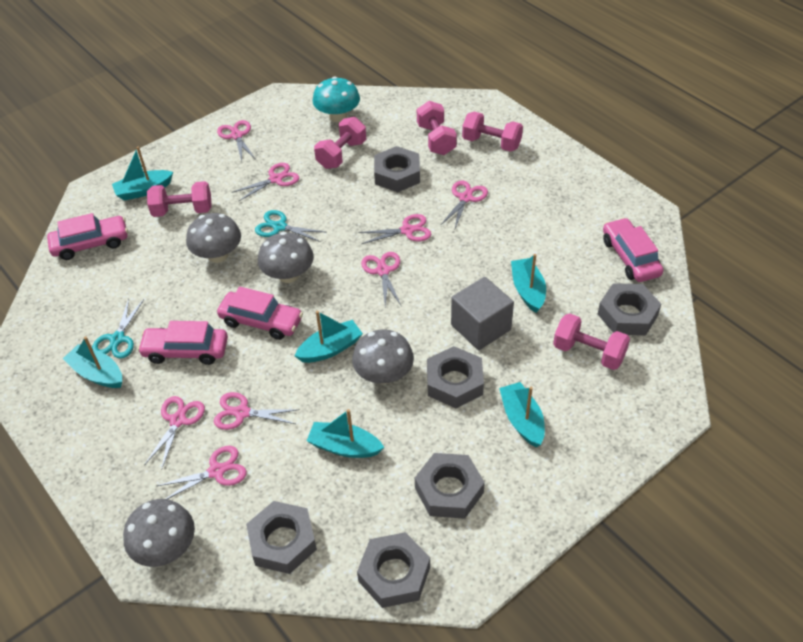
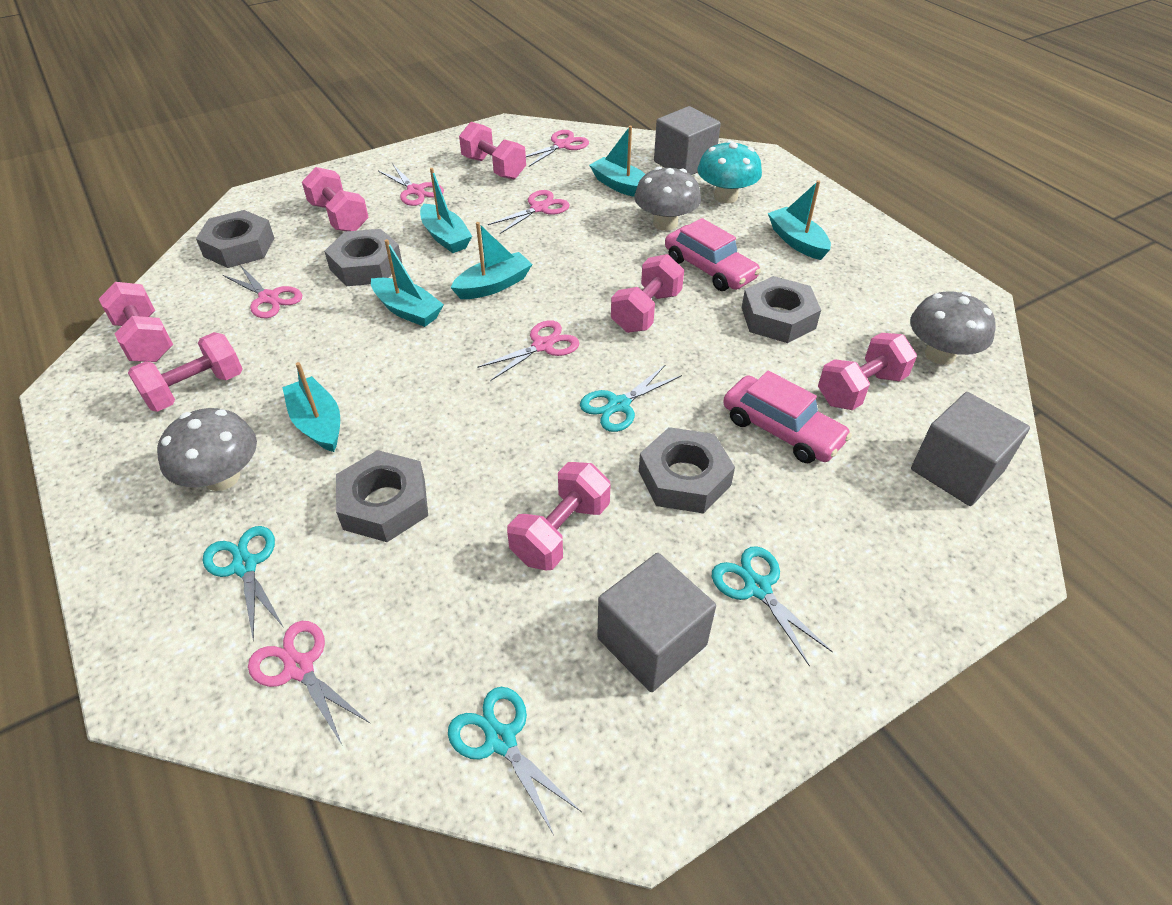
grey cube: 1 -> 3
grey mushroom: 4 -> 3
grey nut: 6 -> 5
pink car: 4 -> 2
pink dumbbell: 5 -> 7
pink scissors: 8 -> 6
turquoise scissors: 2 -> 4

